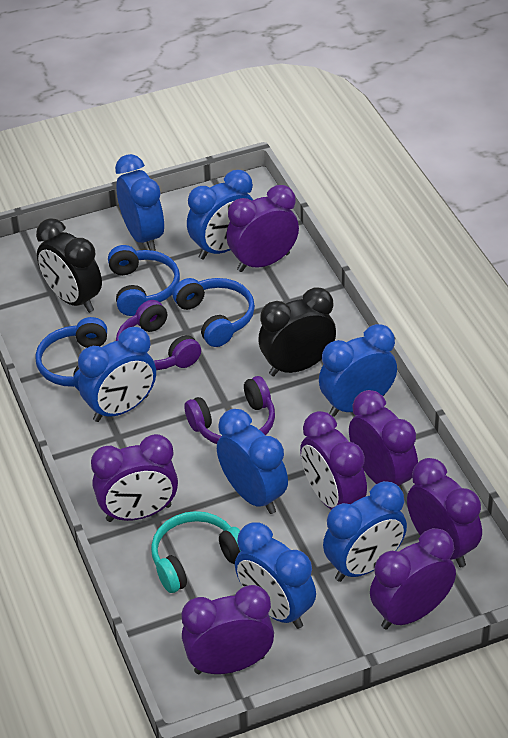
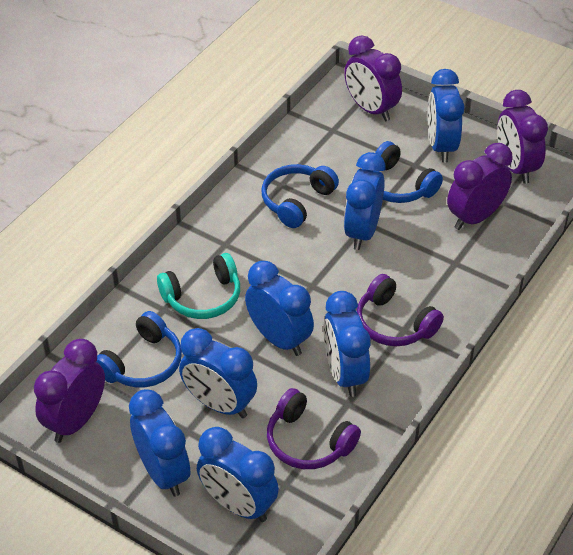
black clock: 2 -> 0
purple clock: 7 -> 4

